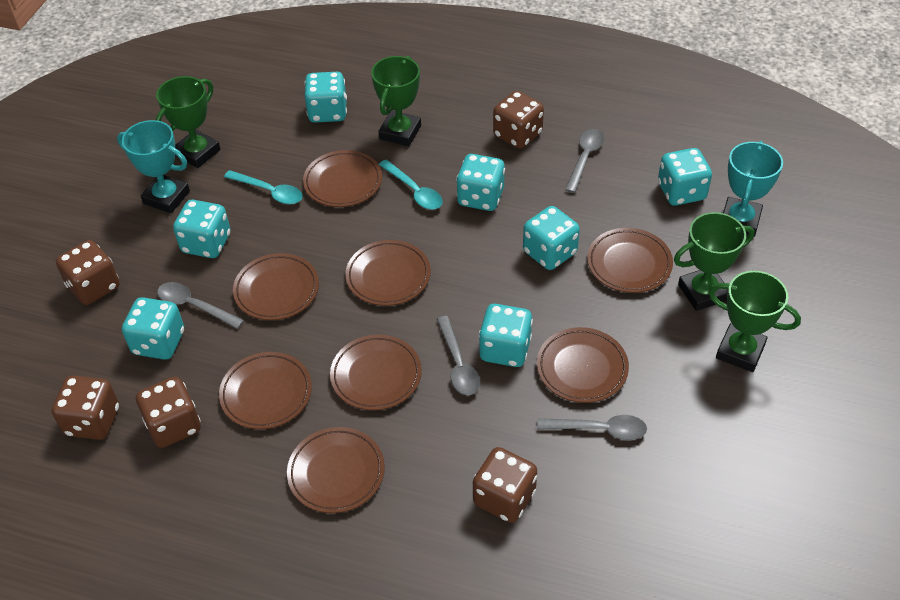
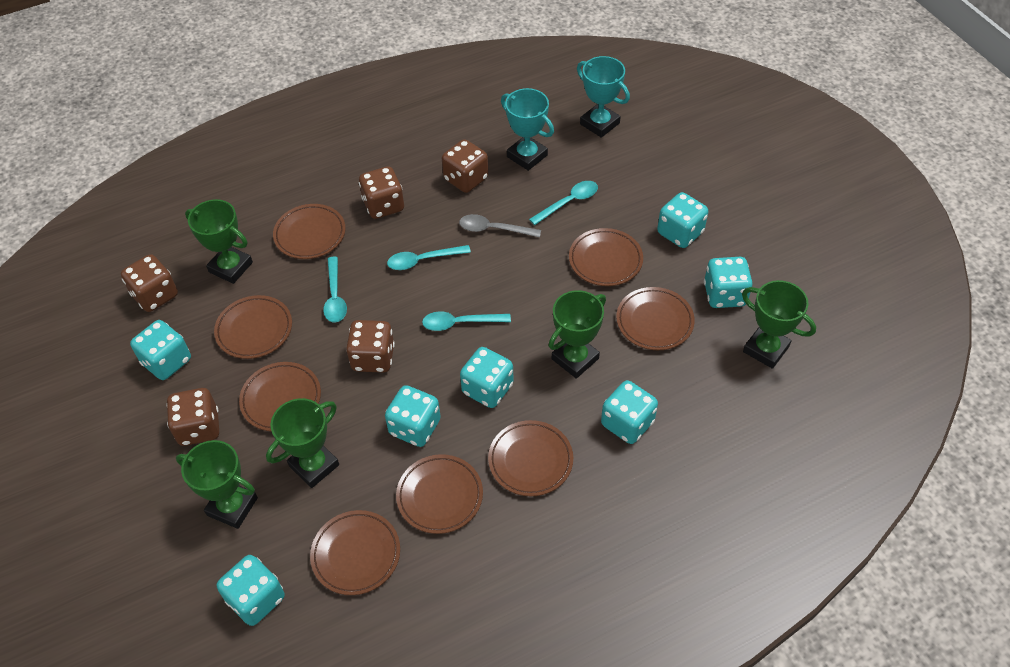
green trophy: 4 -> 5
grey spoon: 4 -> 1
turquoise spoon: 2 -> 4

